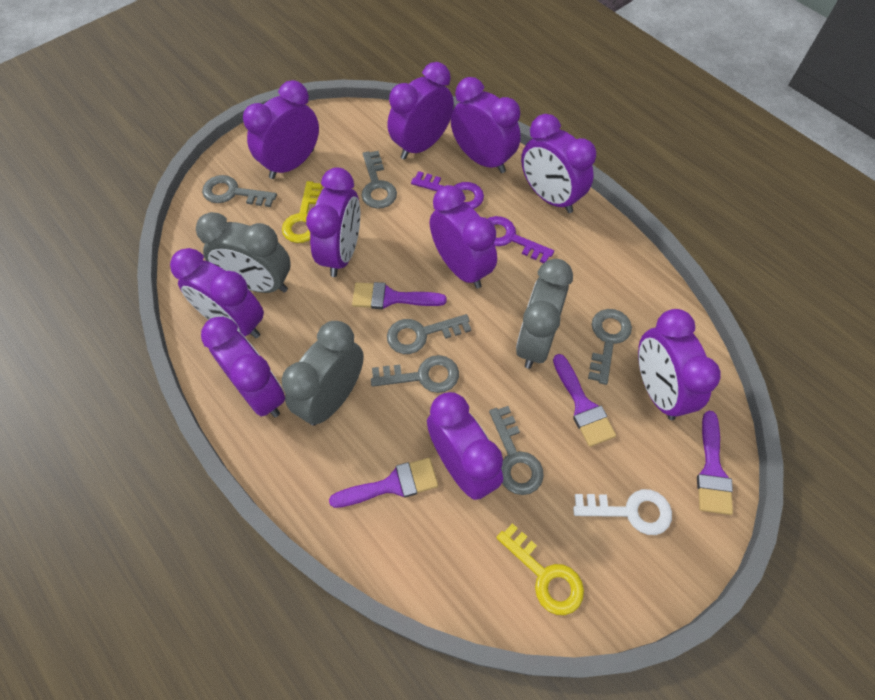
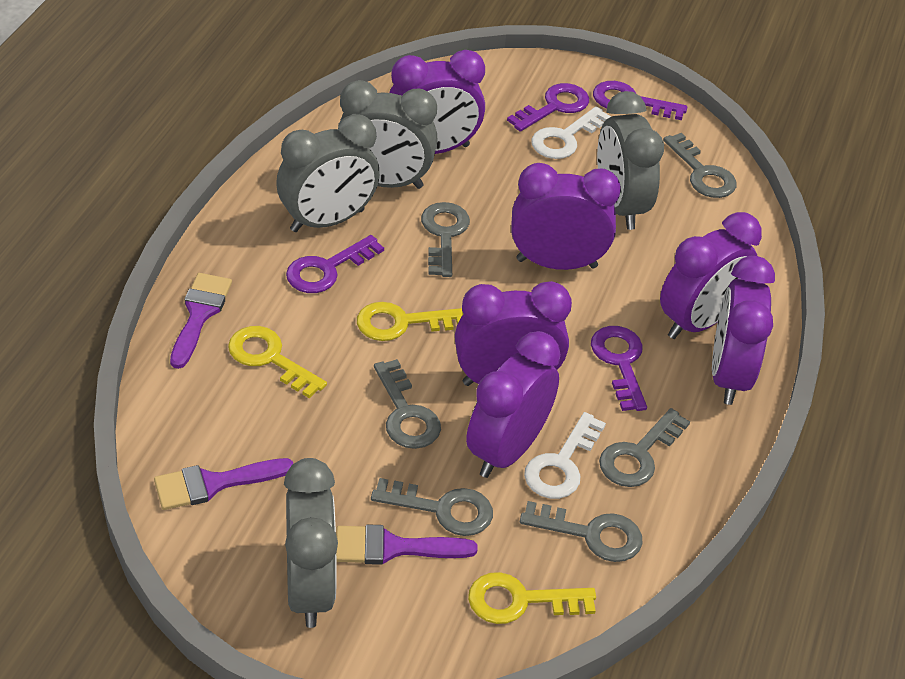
grey clock: 3 -> 4
purple brush: 4 -> 3
purple clock: 10 -> 6
purple key: 2 -> 4
white key: 1 -> 2
yellow key: 2 -> 3

